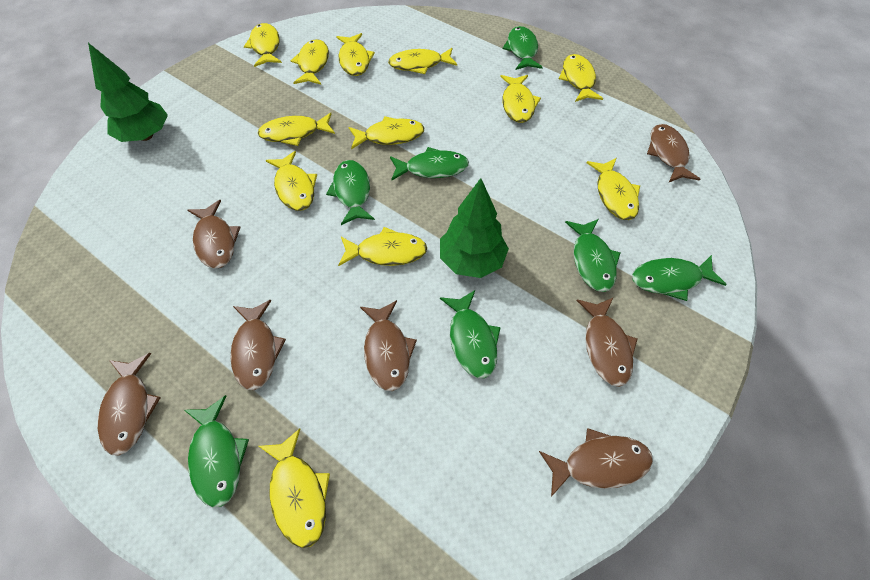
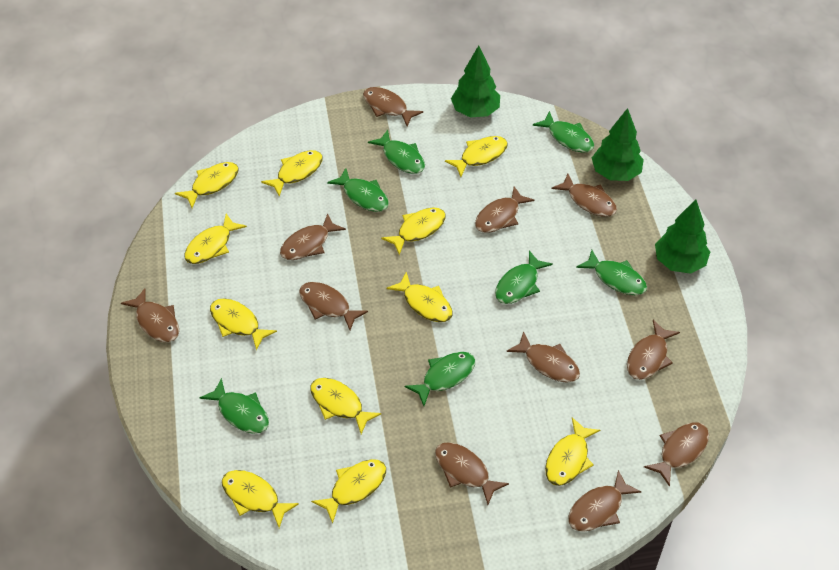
brown fish: 7 -> 11
green tree: 2 -> 3
yellow fish: 12 -> 11

